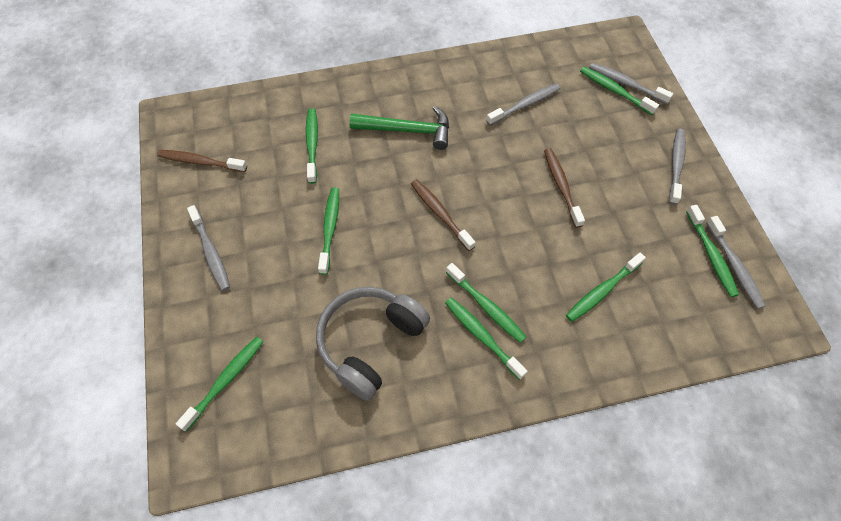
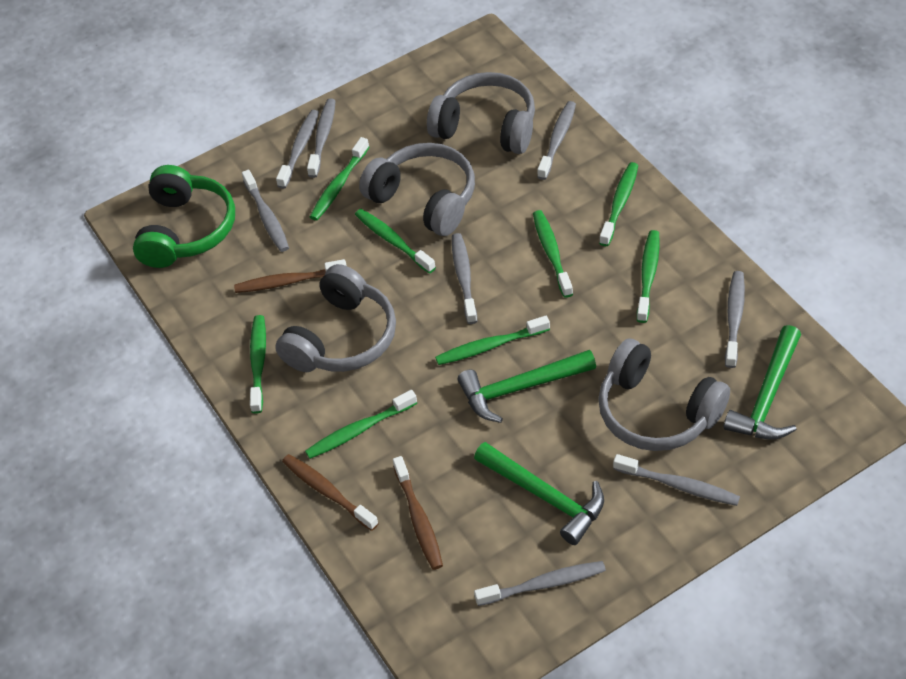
green hammer: 1 -> 3
green headphones: 0 -> 1
grey headphones: 1 -> 4
grey toothbrush: 5 -> 8

